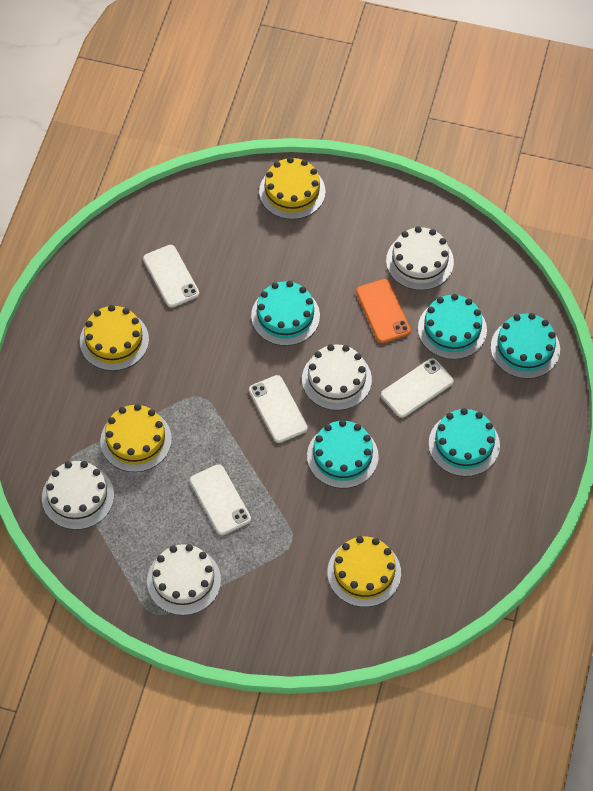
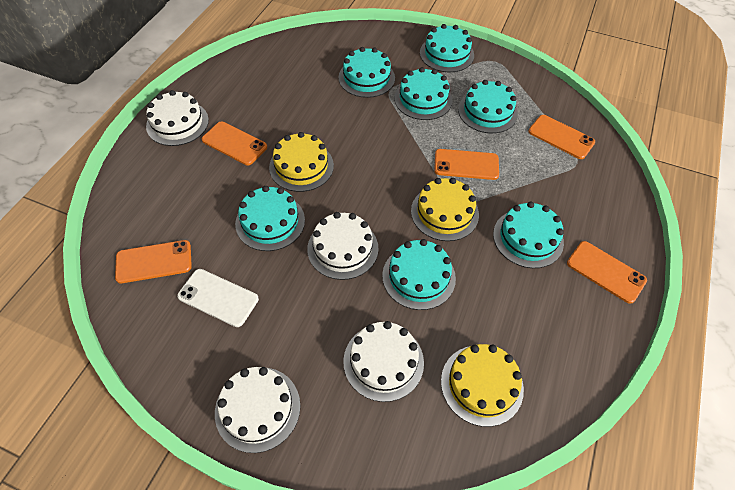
orange phone: 1 -> 5
turquoise cake: 5 -> 7
white phone: 4 -> 1
yellow cake: 4 -> 3

